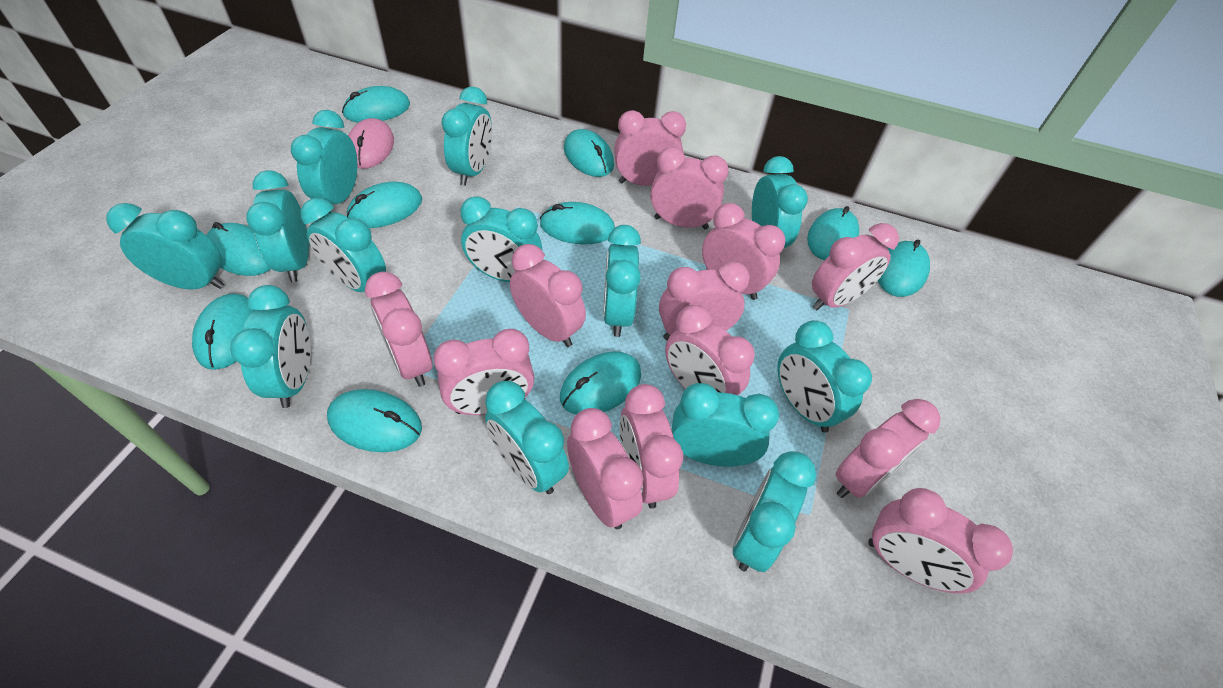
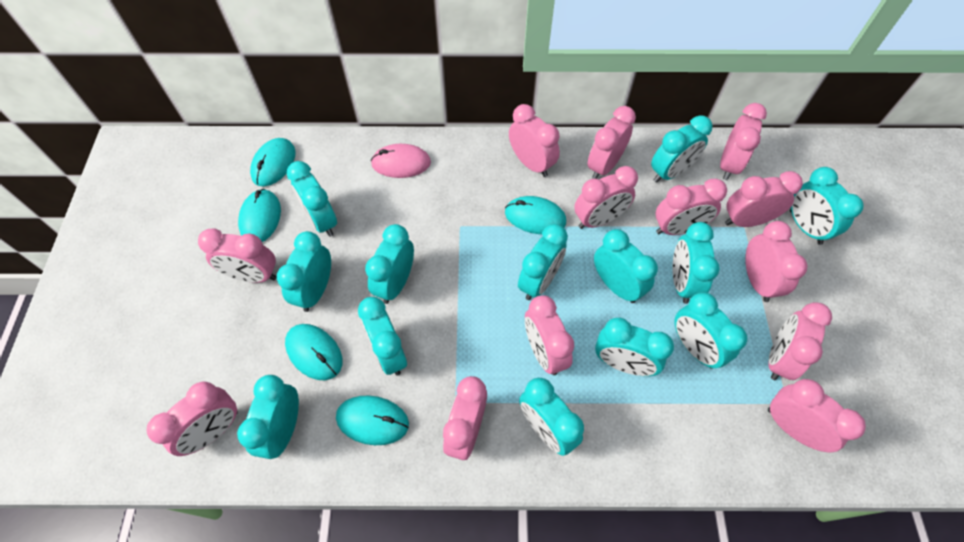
turquoise mouse: 10 -> 5

